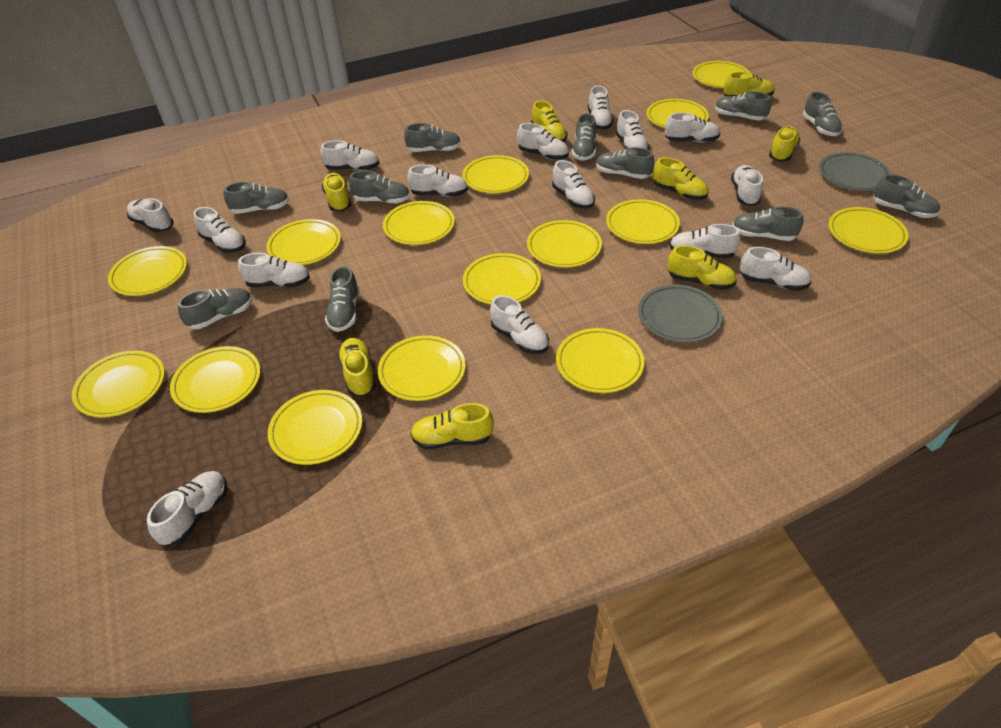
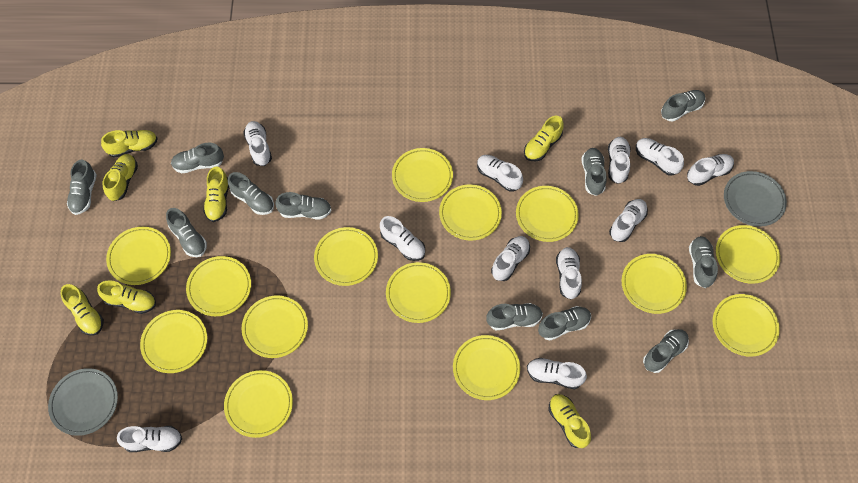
white shoe: 15 -> 11
yellow plate: 15 -> 14
yellow shoe: 8 -> 7

